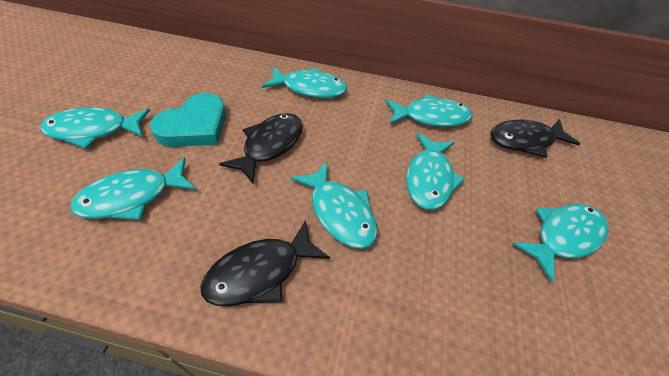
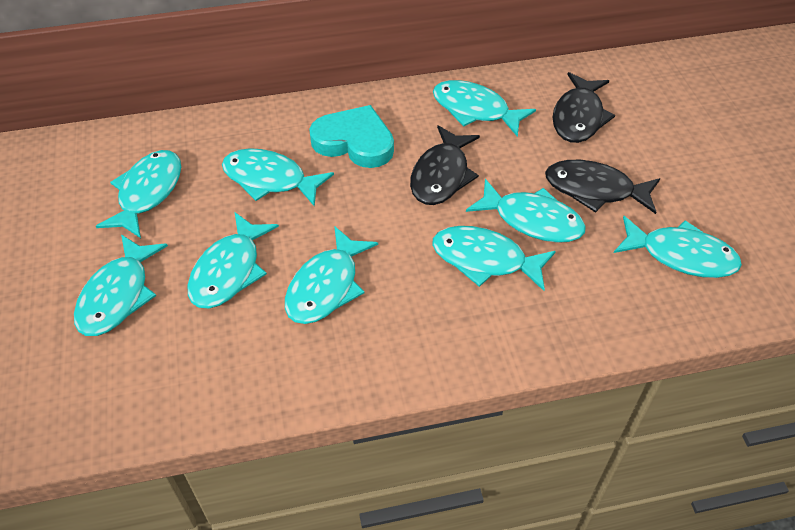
turquoise fish: 7 -> 9

